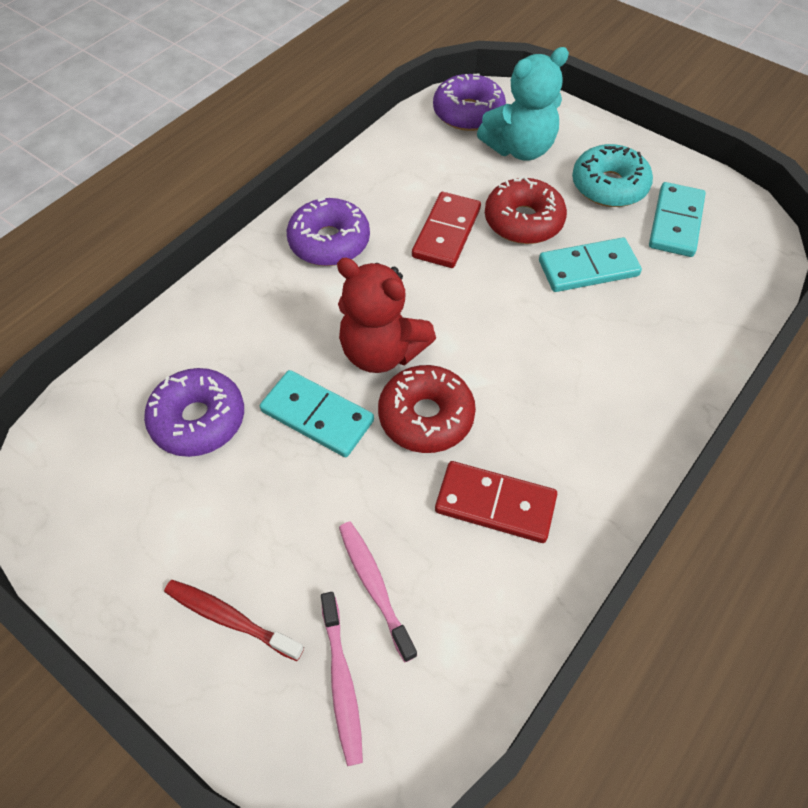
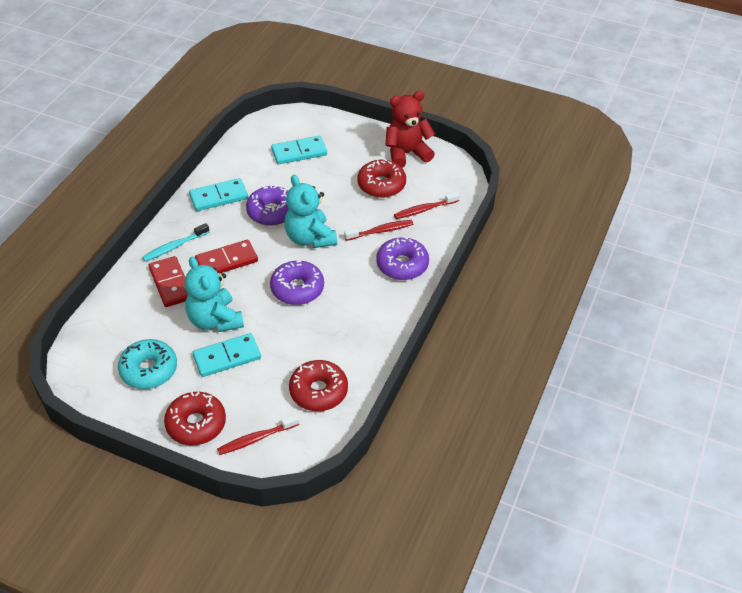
pink toothbrush: 2 -> 0
red donut: 2 -> 3
red toothbrush: 1 -> 3
turquoise teddy bear: 1 -> 2
turquoise toothbrush: 0 -> 1

